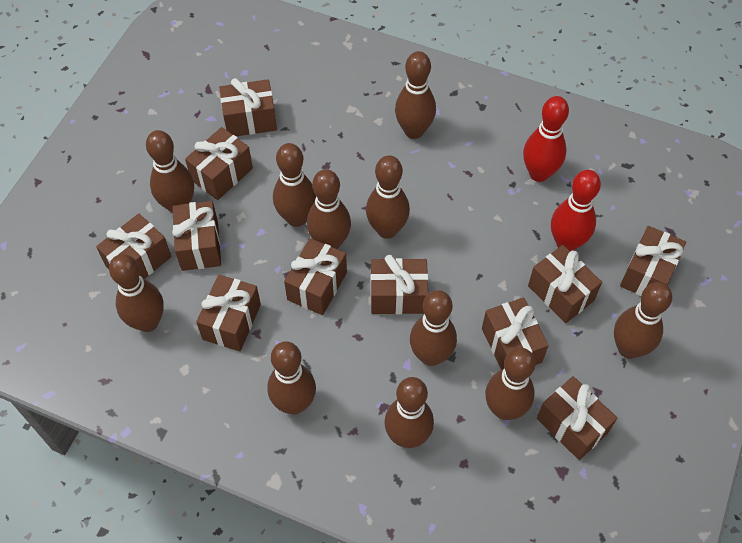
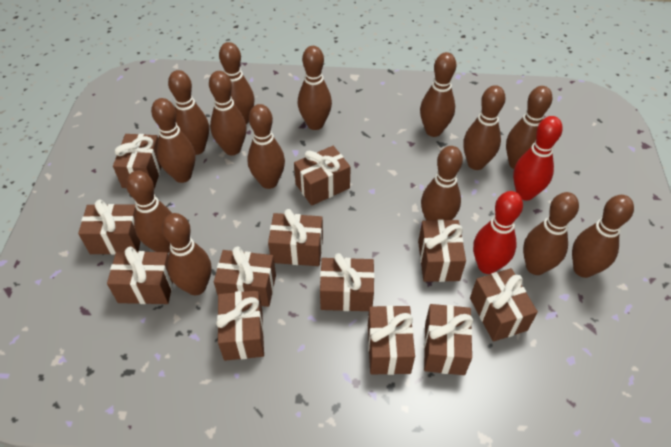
brown bowling pin: 11 -> 14
brown gift: 11 -> 12

